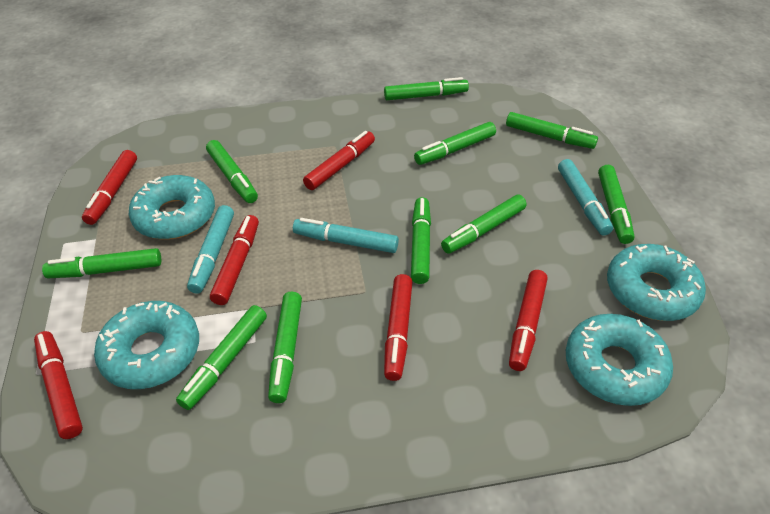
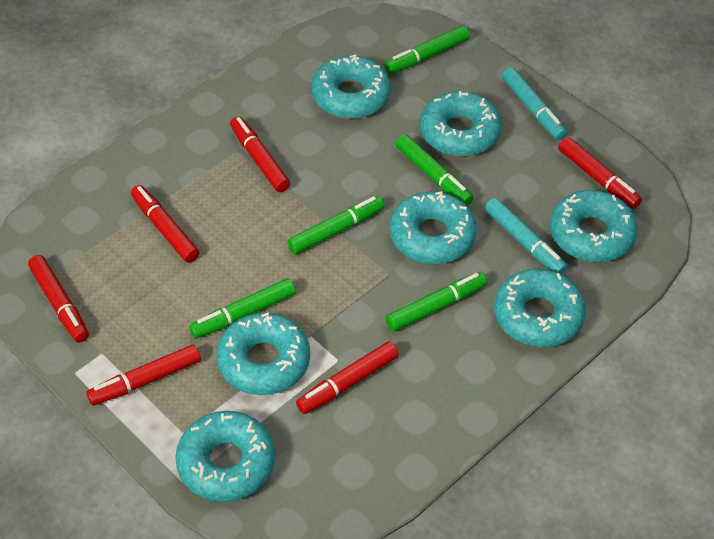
green marker: 10 -> 5
turquoise donut: 4 -> 7
turquoise marker: 3 -> 2

